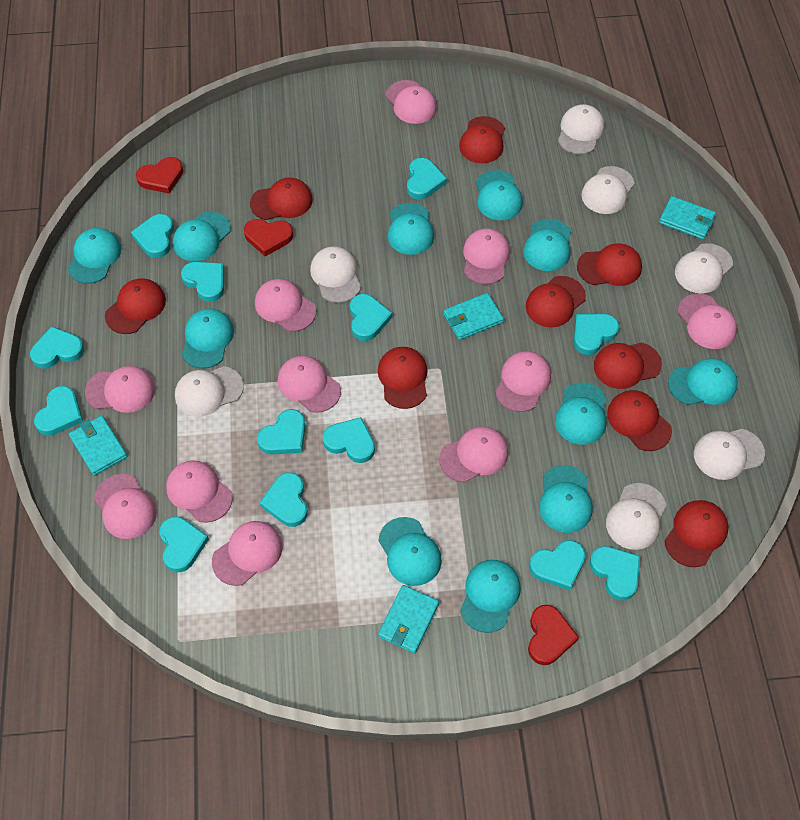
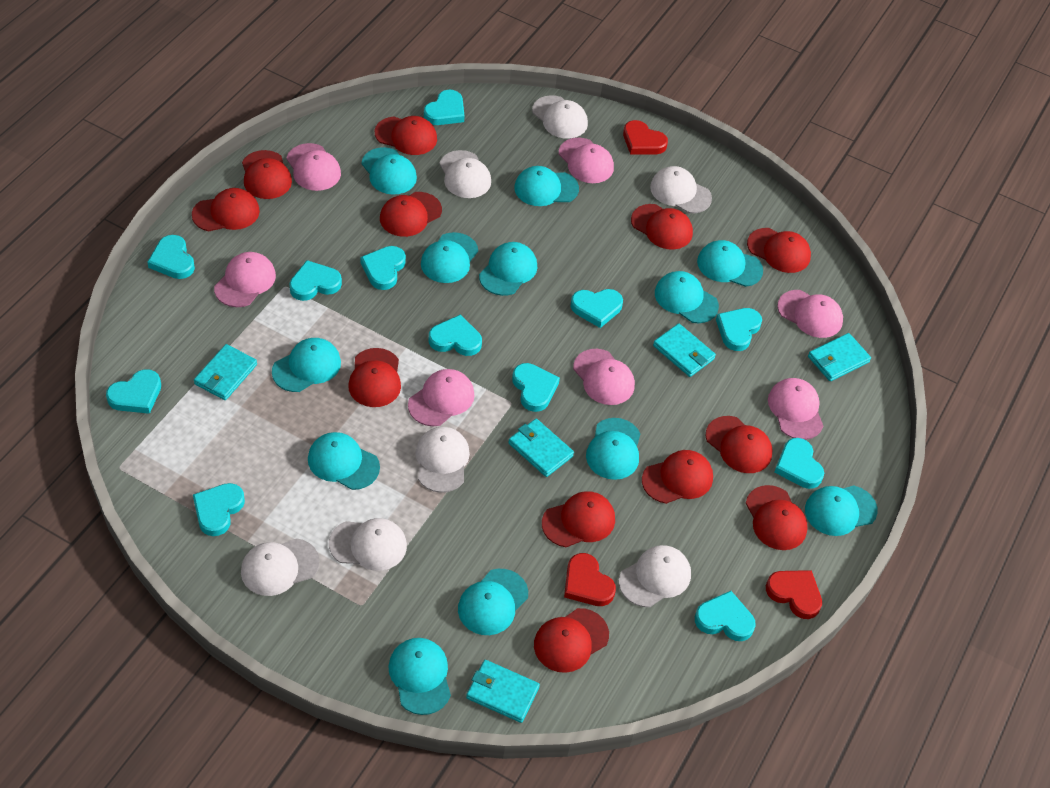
pink cap: 11 -> 7
red cap: 9 -> 12
turquoise cap: 11 -> 12
turquoise heart: 13 -> 12
turquoise wallet: 4 -> 5

